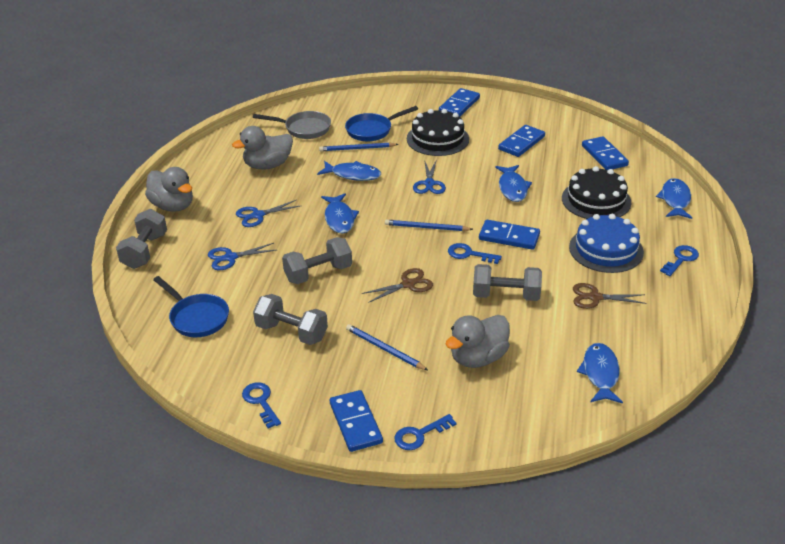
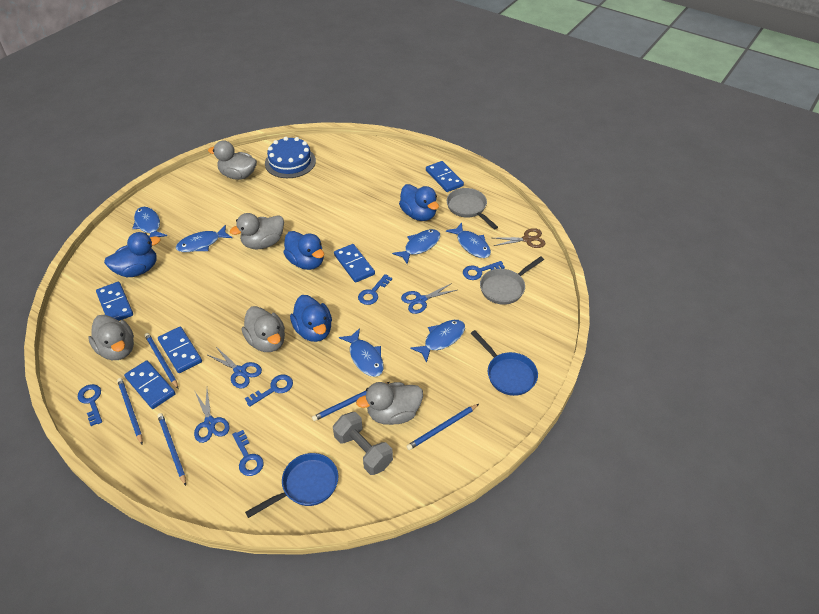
black cake: 2 -> 0
blue duck: 0 -> 4
blue fish: 5 -> 6
blue key: 4 -> 5
blue pencil: 3 -> 5
brown scissors: 2 -> 1
grey duck: 3 -> 5
grey dumbbell: 4 -> 1
grey pan: 1 -> 2

